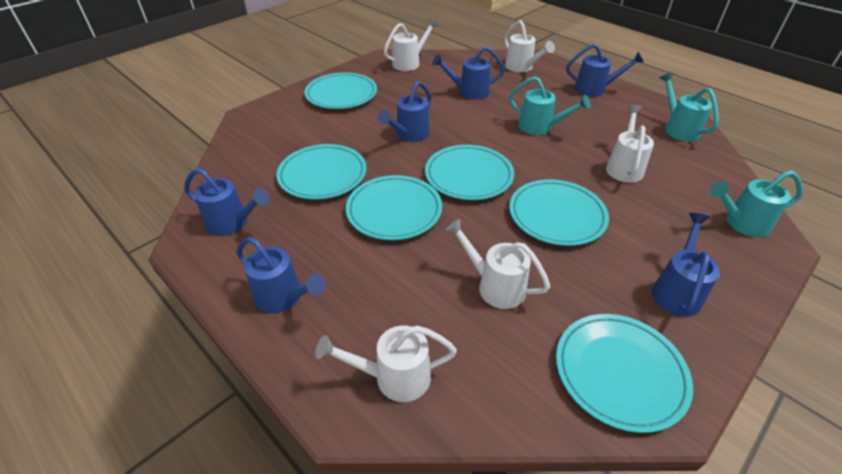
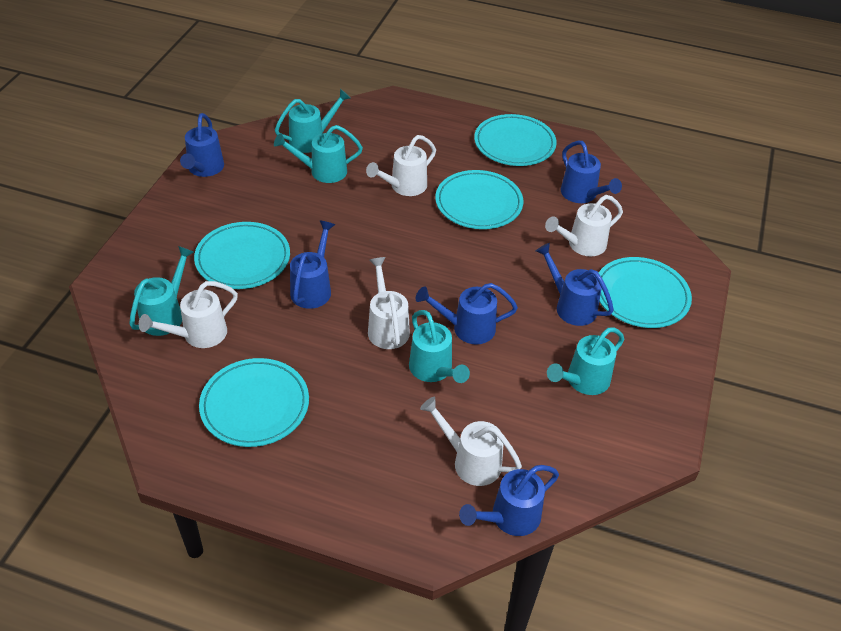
turquoise plate: 6 -> 5
turquoise watering can: 3 -> 5

